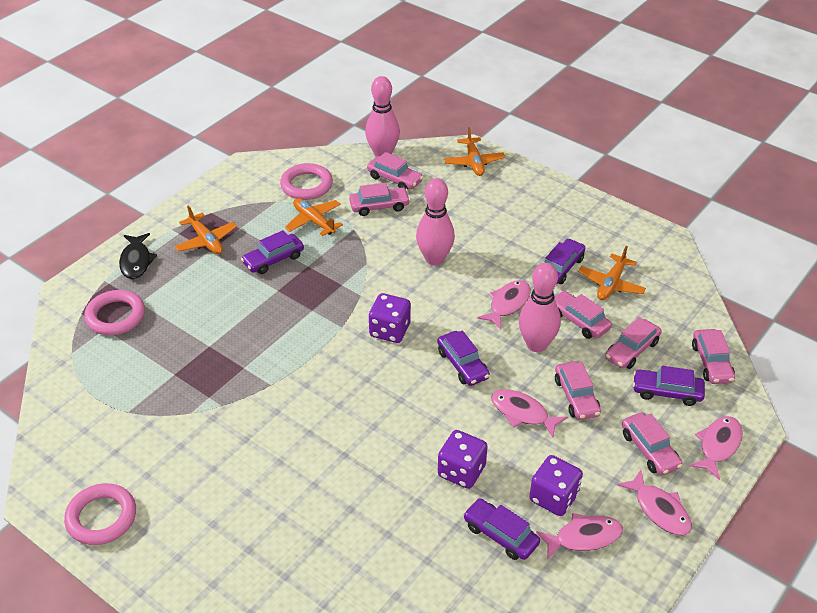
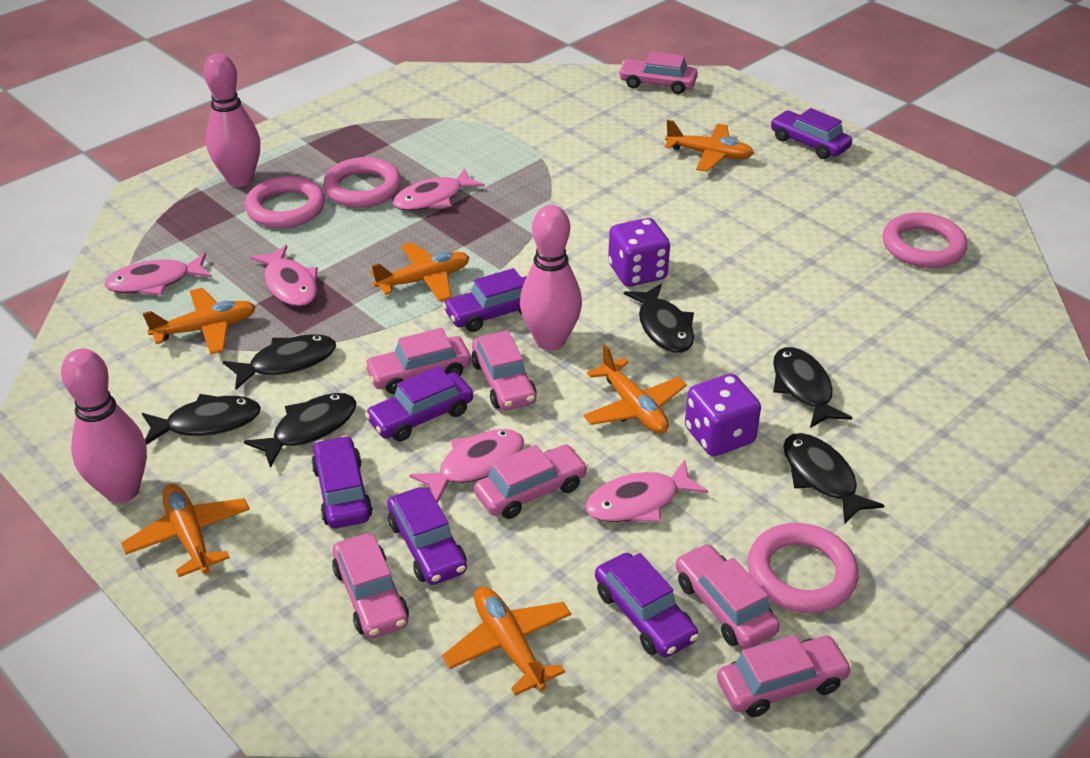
black fish: 1 -> 6
orange plane: 4 -> 6
pink ring: 3 -> 4
purple car: 5 -> 6
purple dice: 3 -> 2

